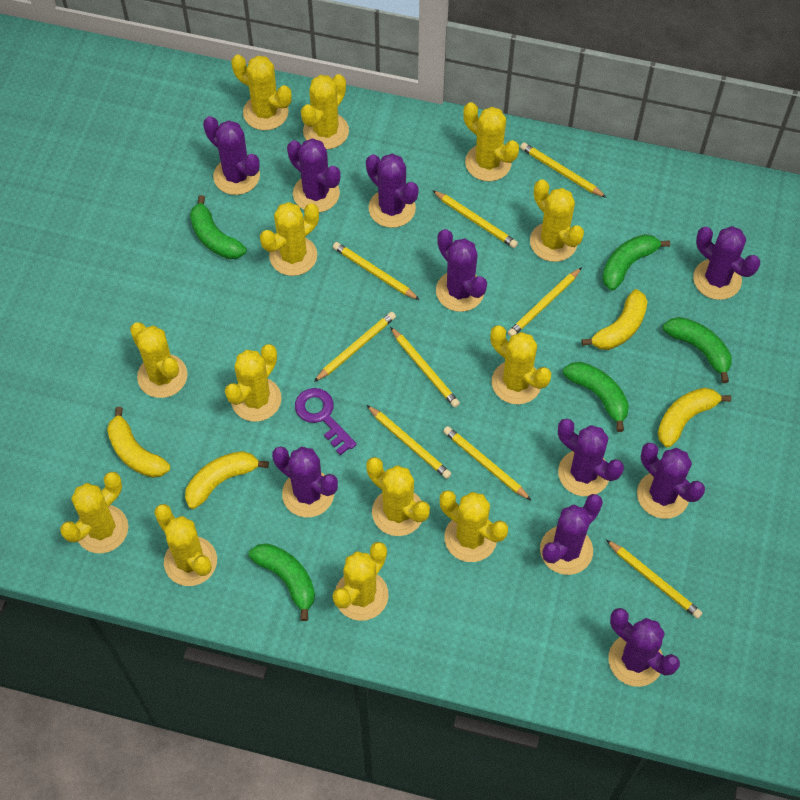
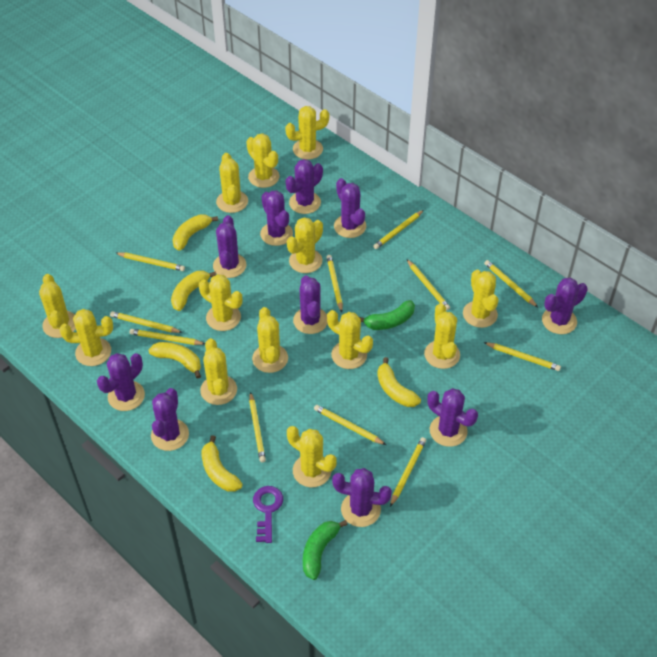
green banana: 5 -> 2
yellow banana: 4 -> 5
yellow pencil: 9 -> 11

